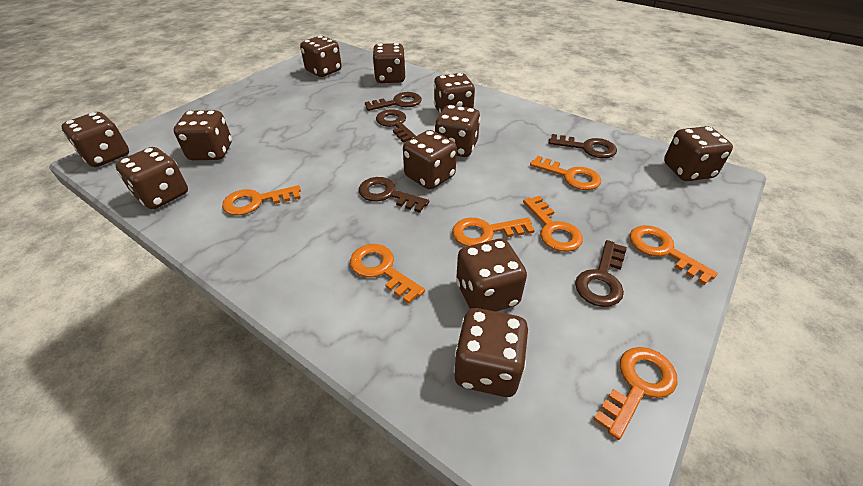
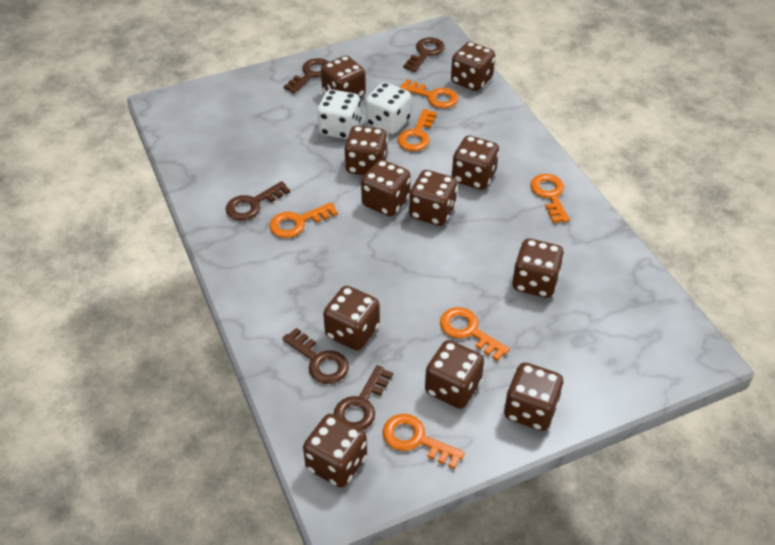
orange key: 7 -> 6
white dice: 0 -> 2

